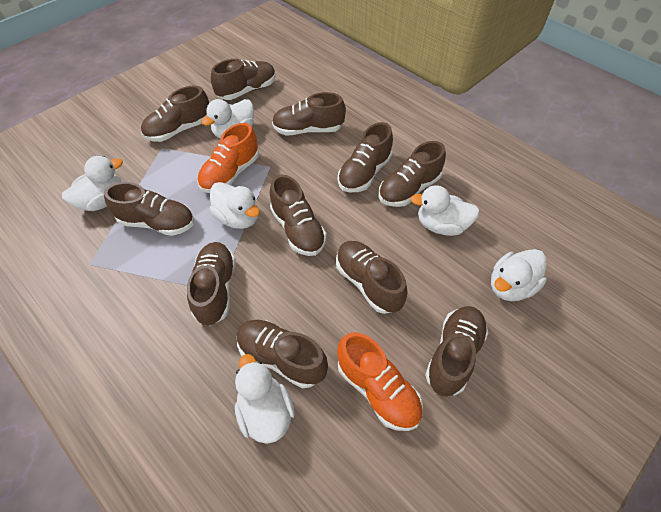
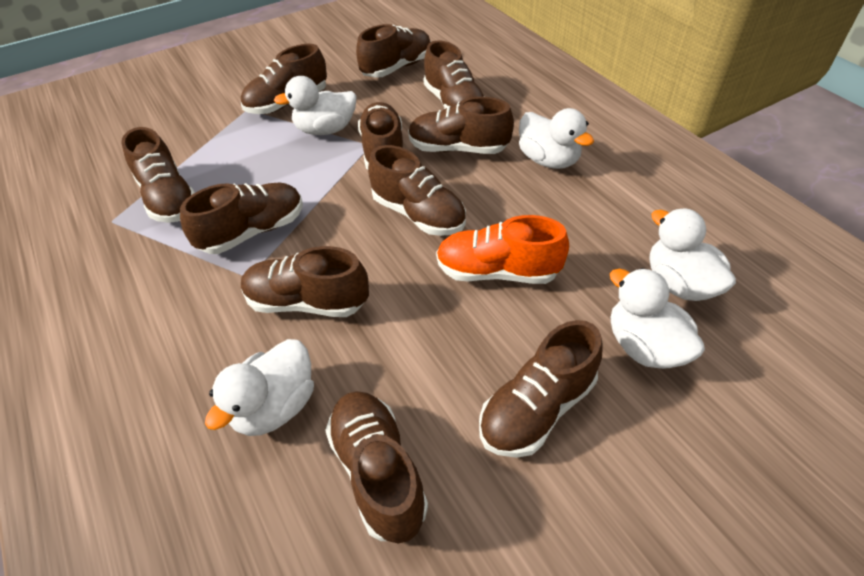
orange shoe: 2 -> 1
white duck: 6 -> 5

